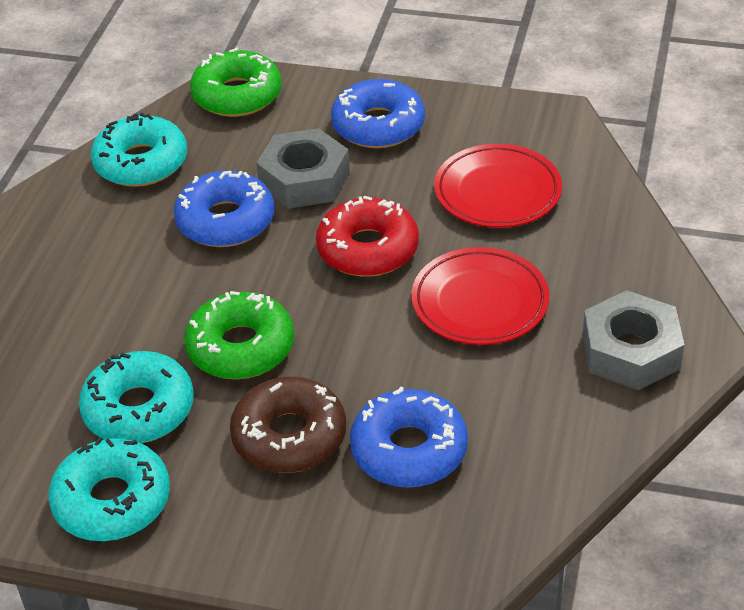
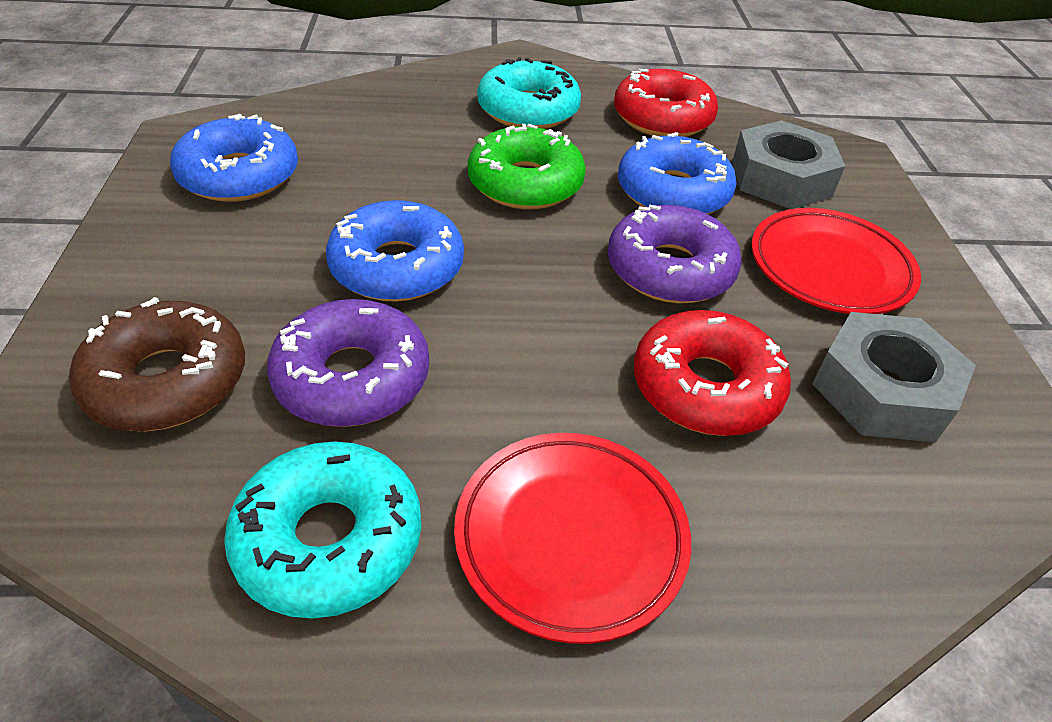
green donut: 2 -> 1
purple donut: 0 -> 2
red donut: 1 -> 2
turquoise donut: 3 -> 2

